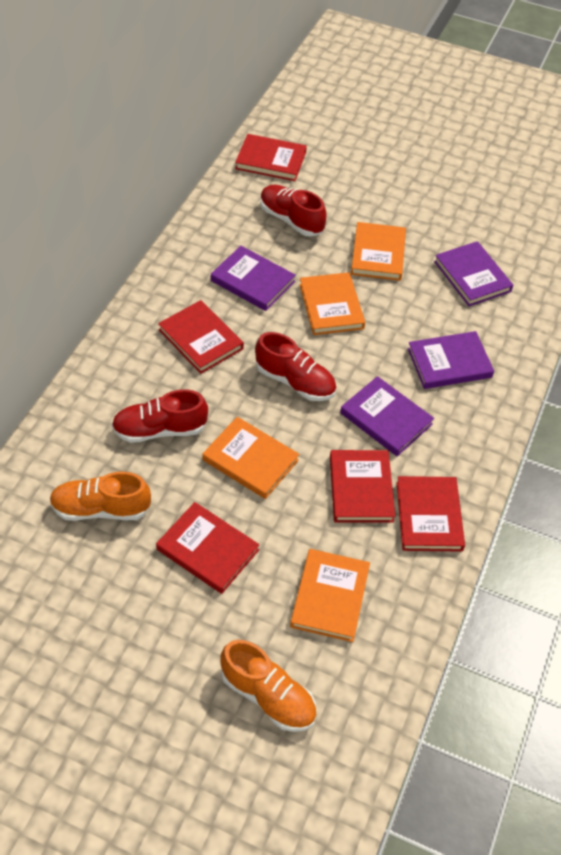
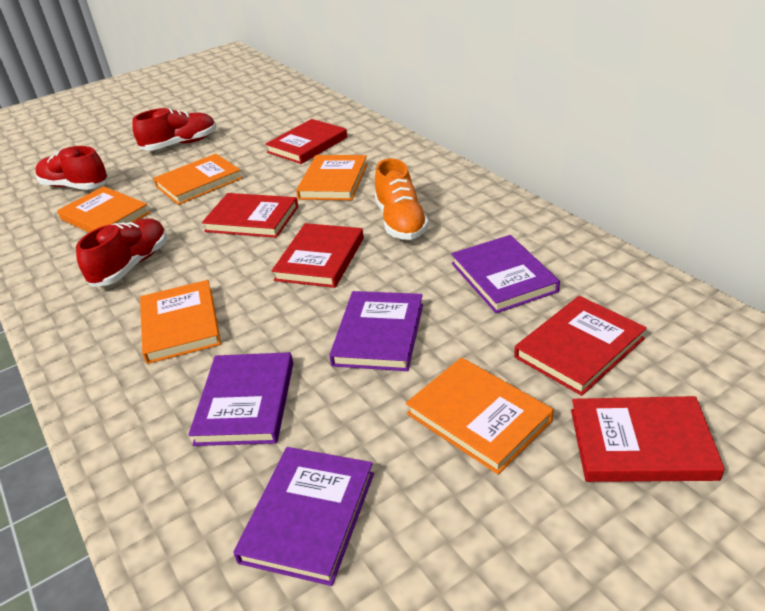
orange book: 4 -> 5
orange shoe: 2 -> 1

